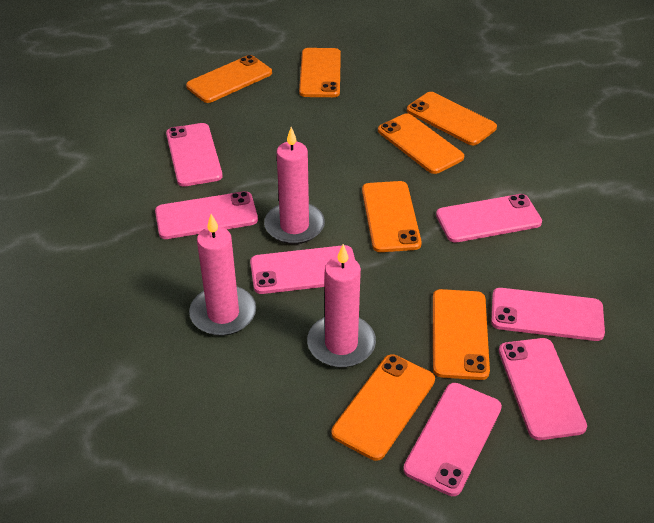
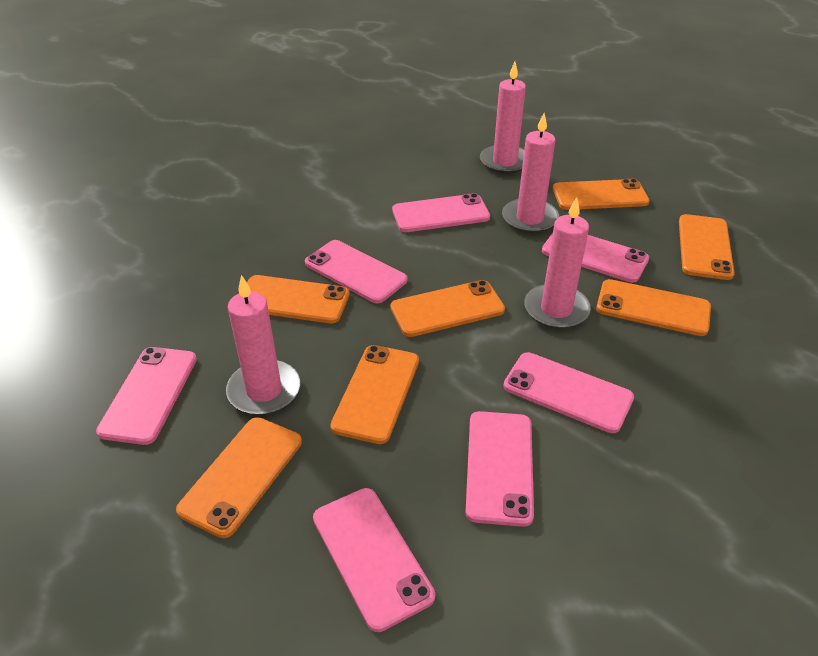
pink candle: 3 -> 4

